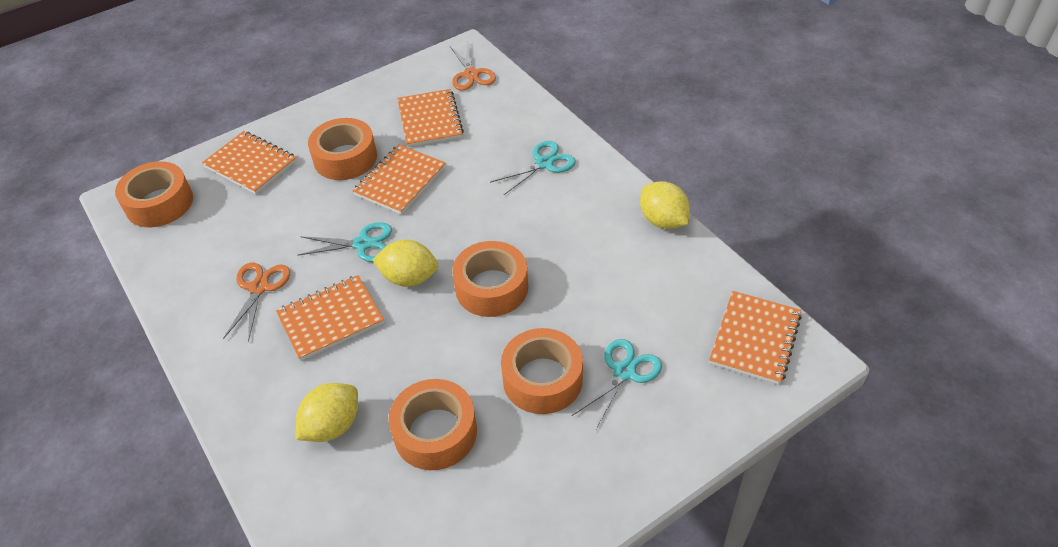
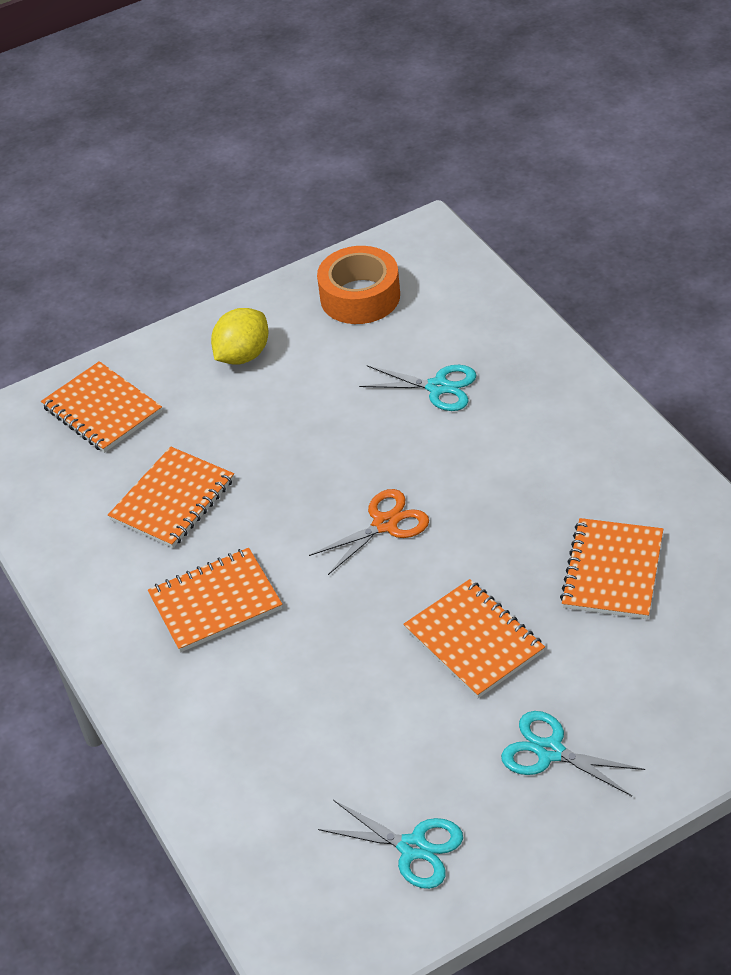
orange scissors: 2 -> 1
orange tape: 5 -> 1
yellow lemon: 3 -> 1

